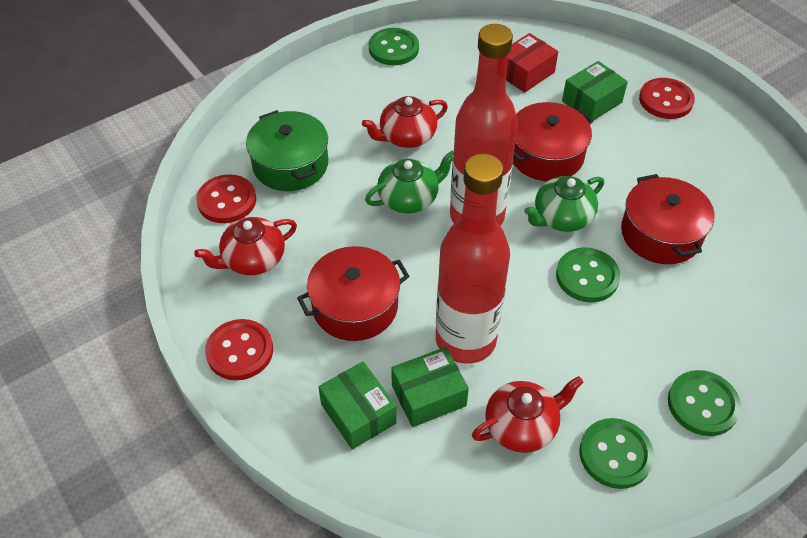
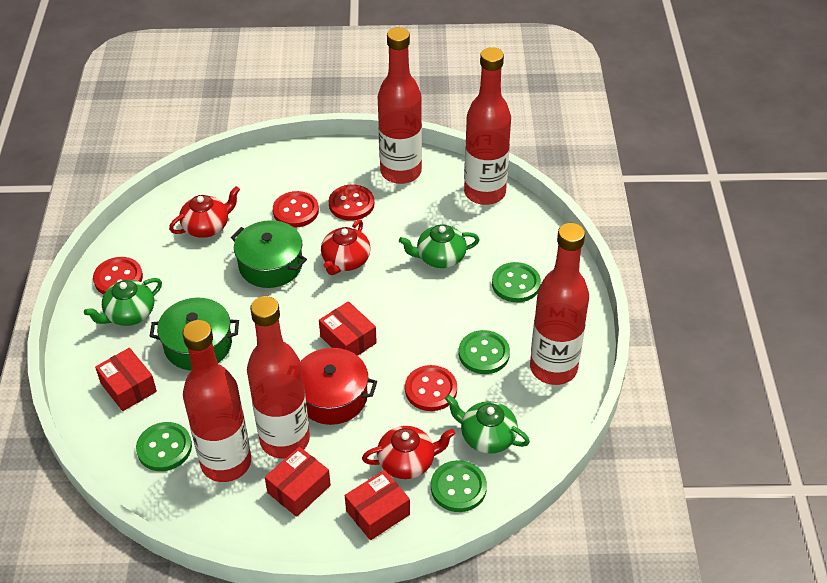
green box: 3 -> 0
green pot: 1 -> 2
green teapot: 2 -> 3
red bottle: 2 -> 5
red box: 1 -> 4
red button: 3 -> 4
red pot: 3 -> 1

